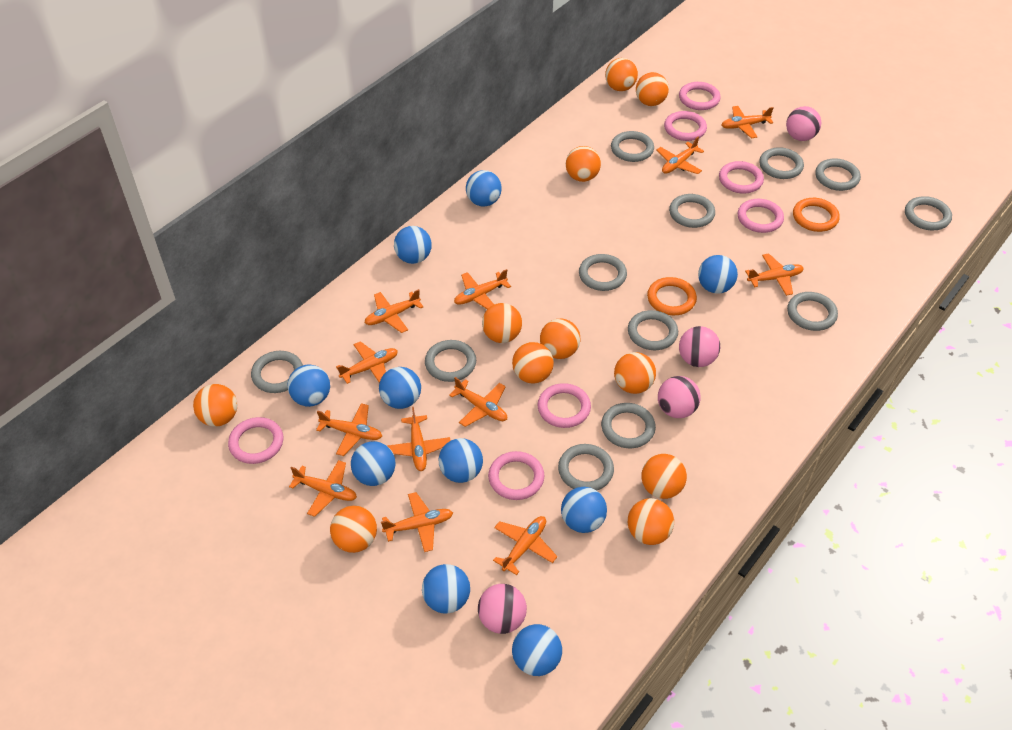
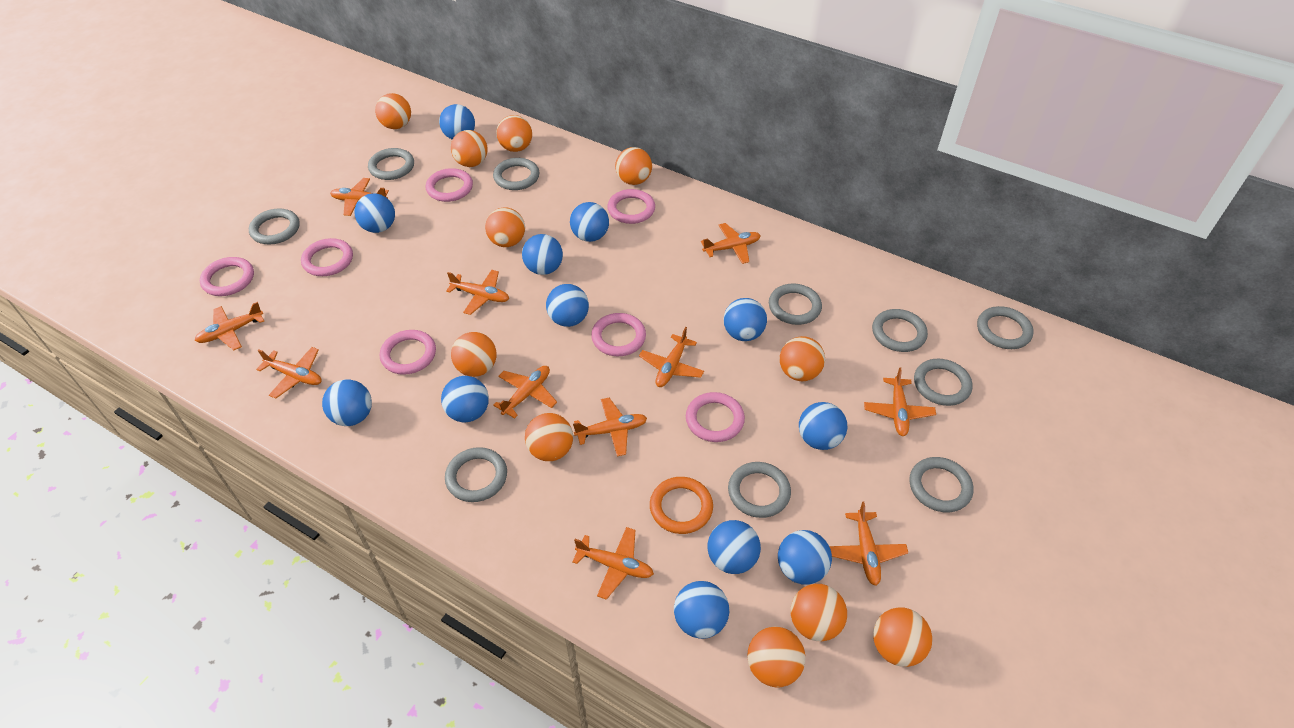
blue ball: 10 -> 12
grey ring: 12 -> 10
orange plane: 12 -> 11
orange ring: 2 -> 1
pink ball: 4 -> 0

